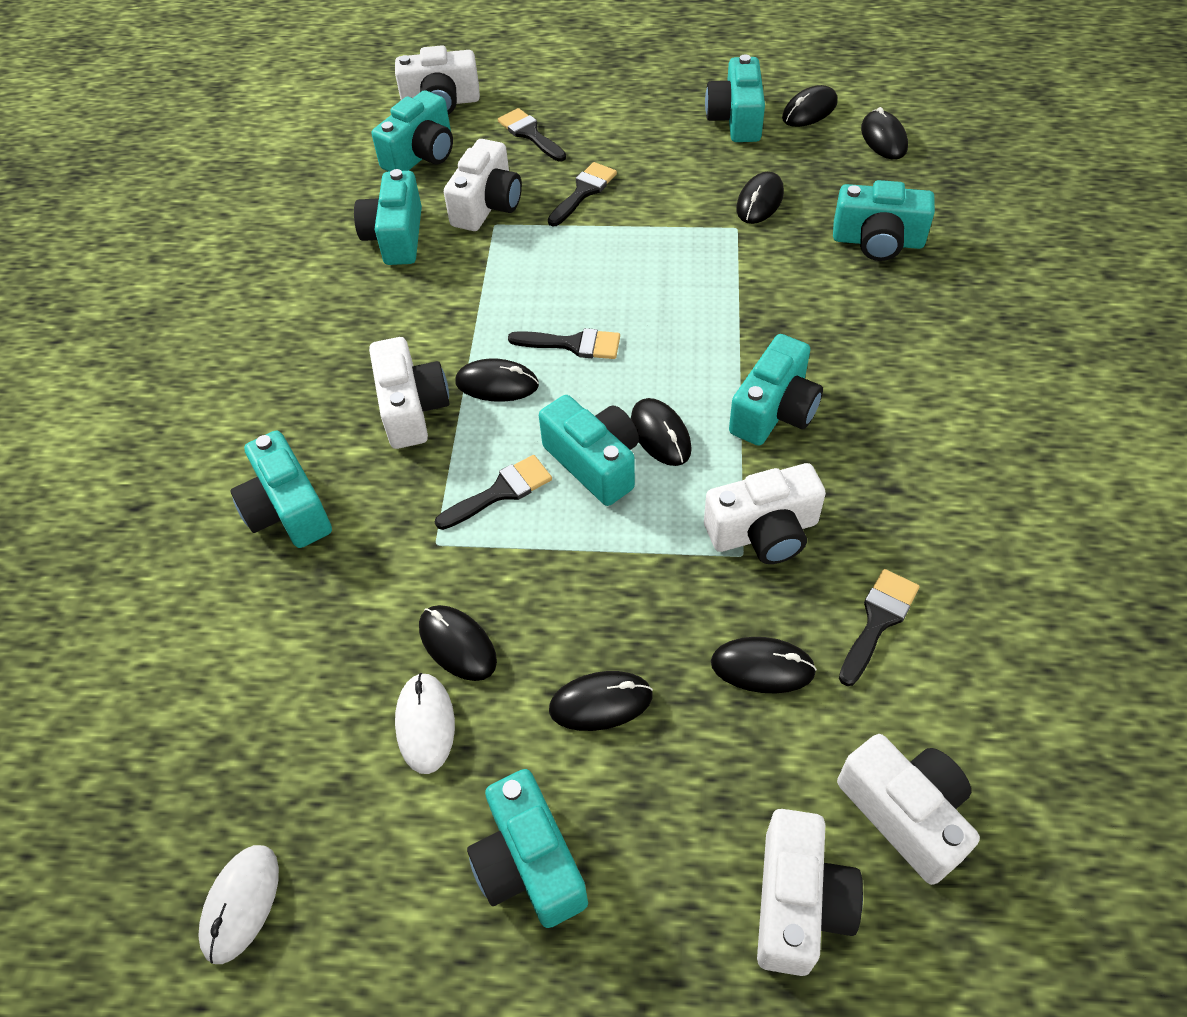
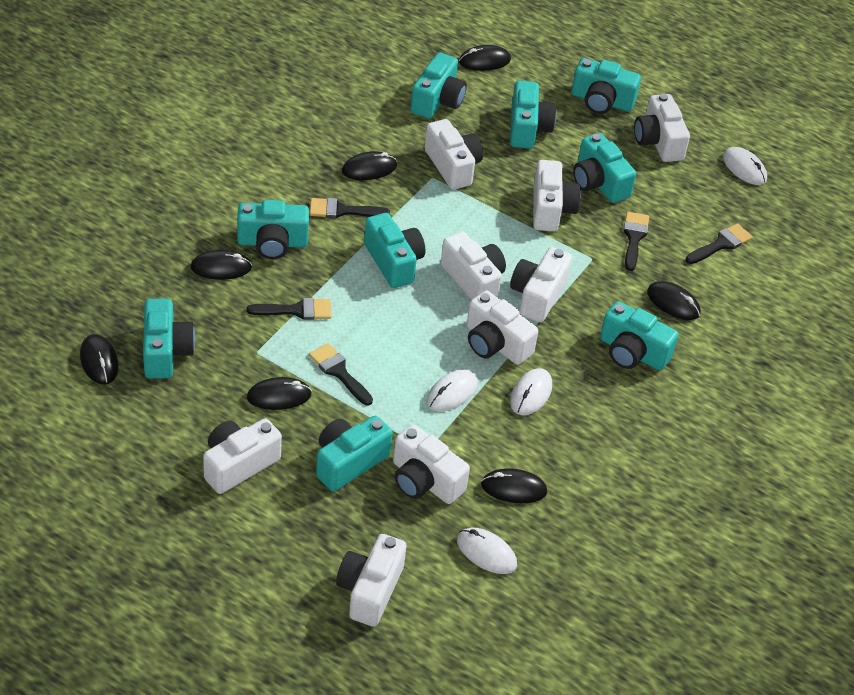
black mouse: 8 -> 7
turquoise camera: 8 -> 9
white camera: 6 -> 9
white mouse: 2 -> 4

